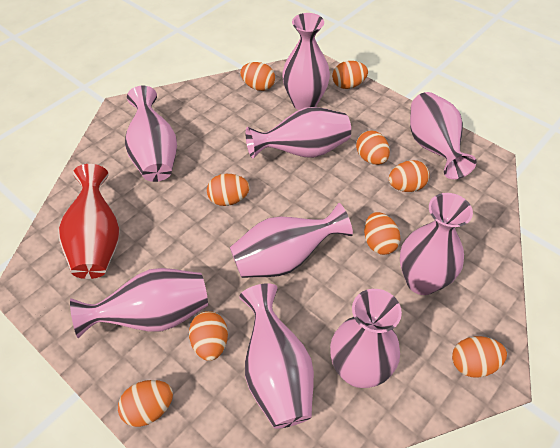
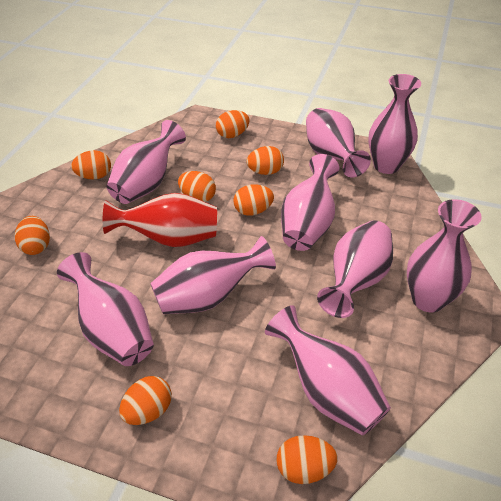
orange egg: 9 -> 8

